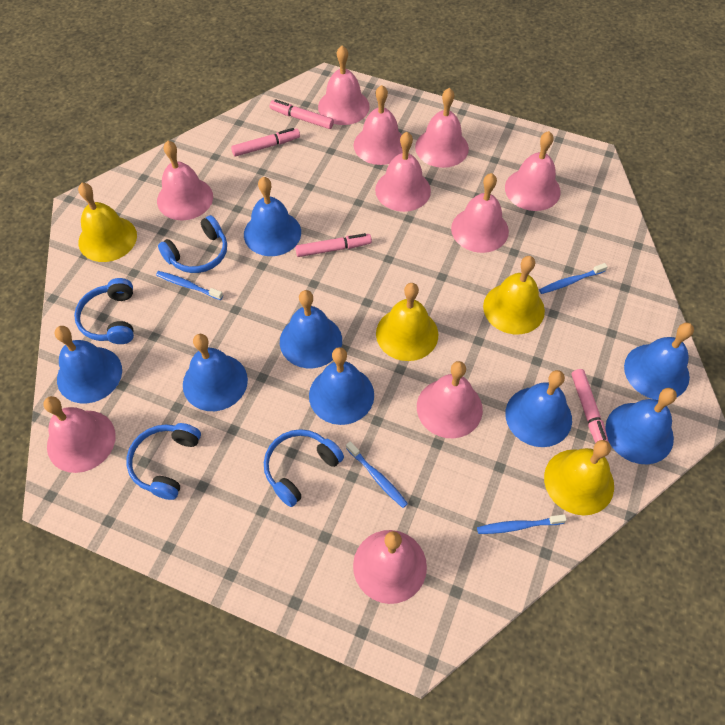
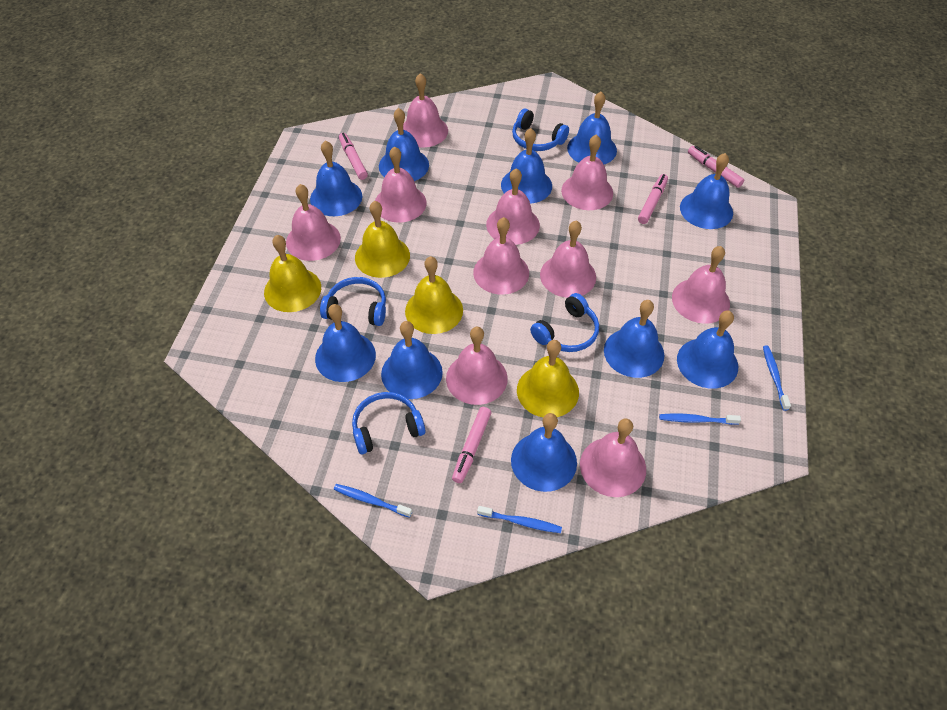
blue bell: 8 -> 10

